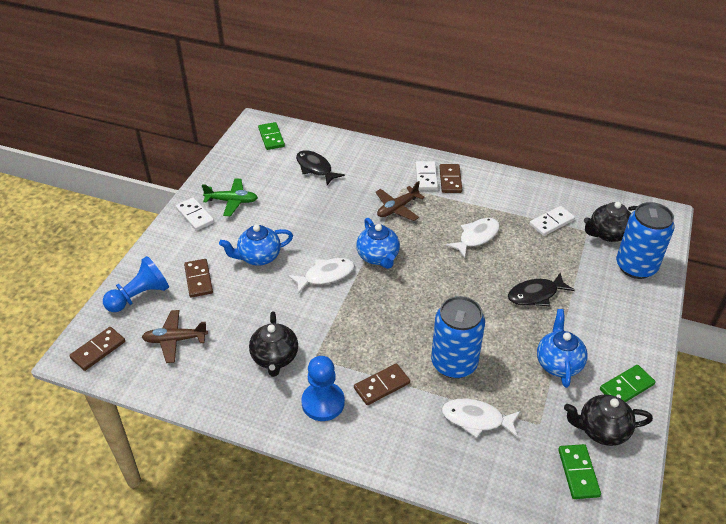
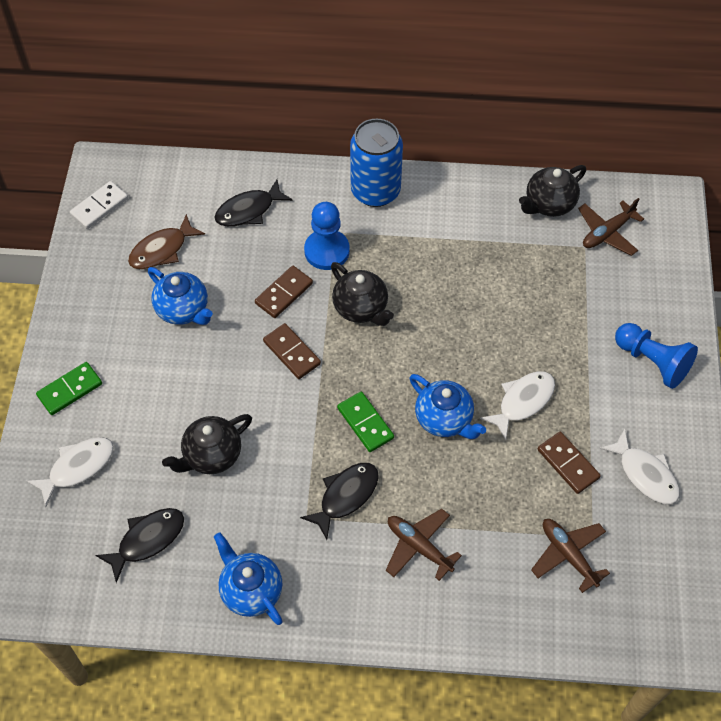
black fish: 2 -> 3
blue can: 2 -> 1
brown domino: 4 -> 3
brown fish: 0 -> 1
brown plane: 2 -> 3
green domino: 3 -> 2
green plane: 1 -> 0
white domino: 3 -> 1

